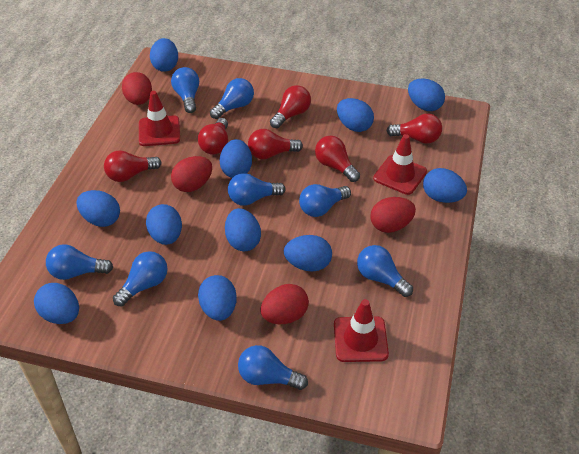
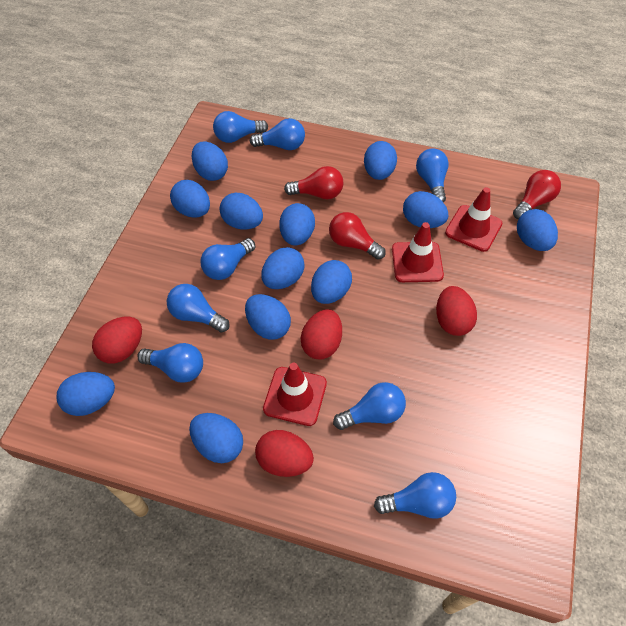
blue egg: 11 -> 12
red light bulb: 6 -> 3

